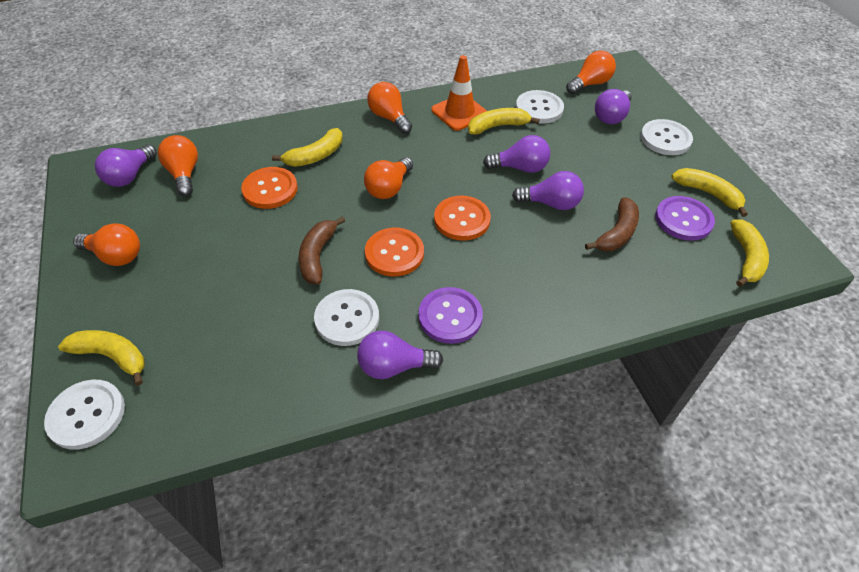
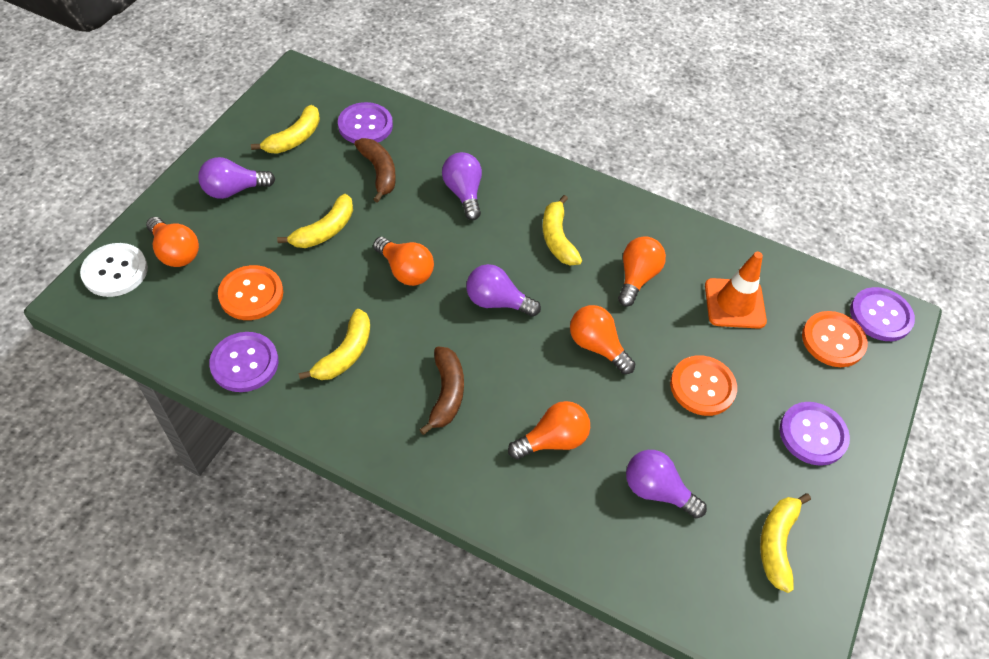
purple button: 2 -> 4
purple light bulb: 5 -> 4
white button: 4 -> 1

